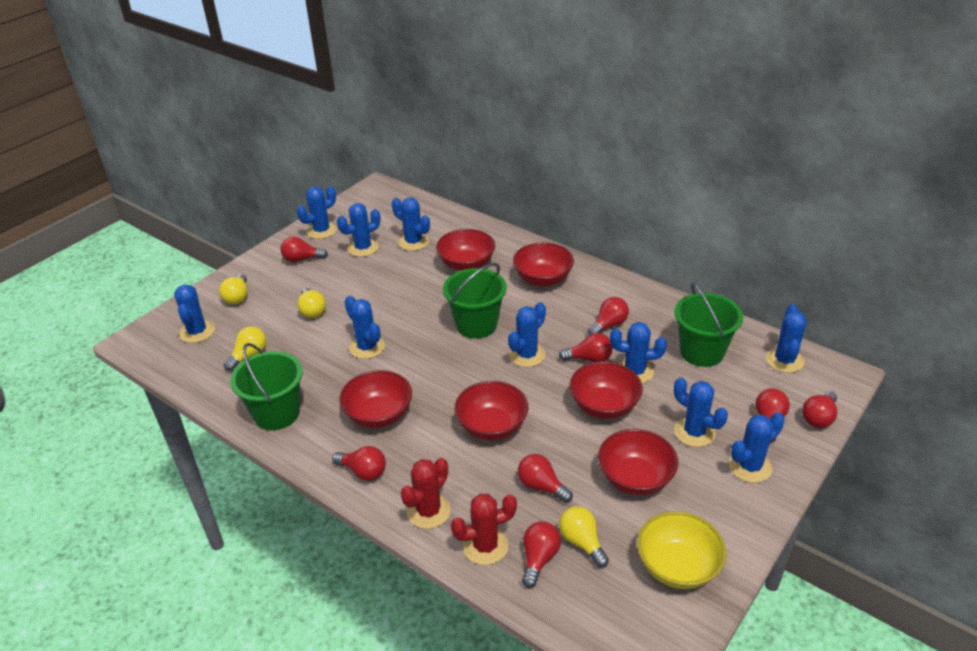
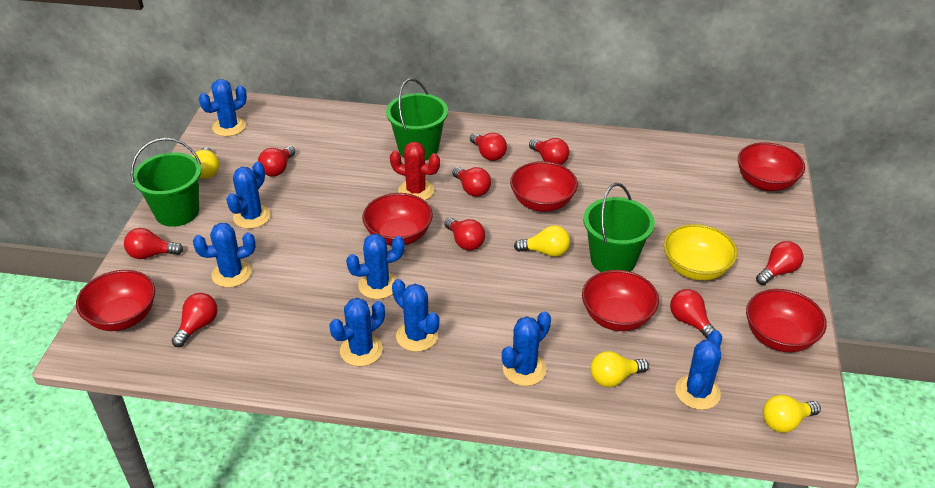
blue cactus: 10 -> 8
red cactus: 2 -> 1
red light bulb: 8 -> 9

